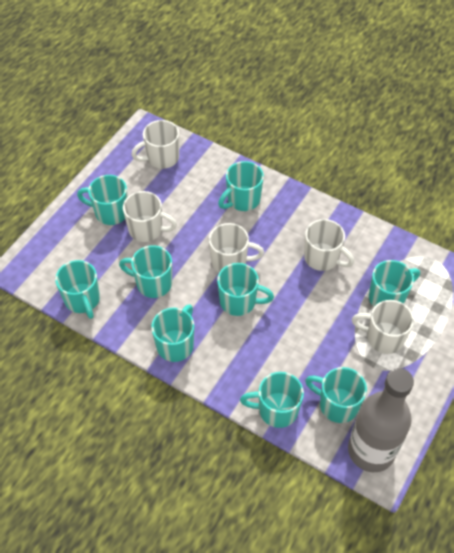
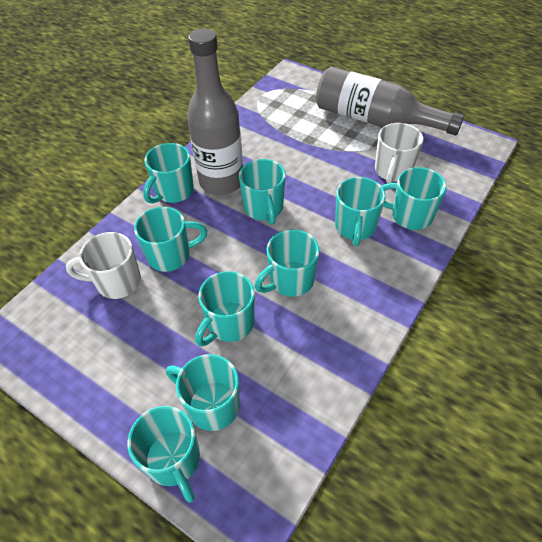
grey bottle: 1 -> 2
white mug: 5 -> 2

